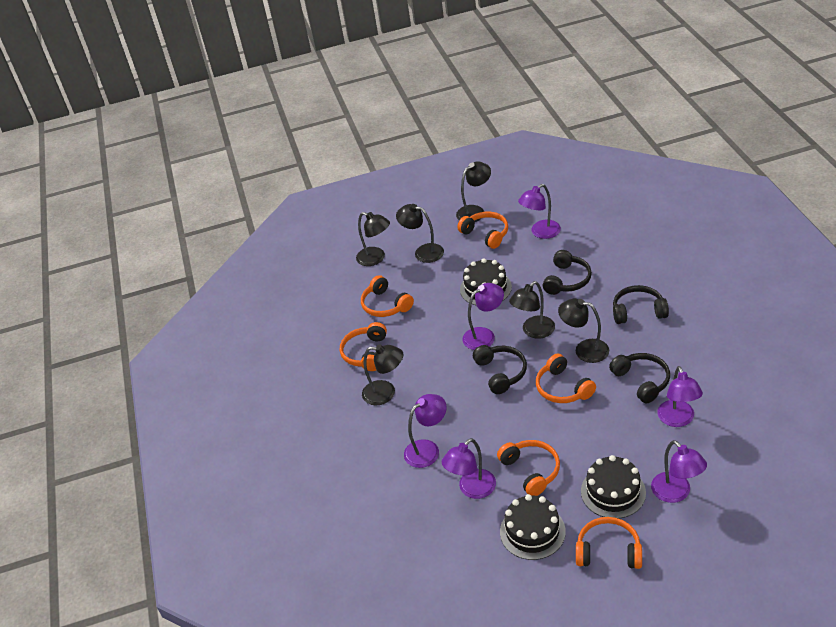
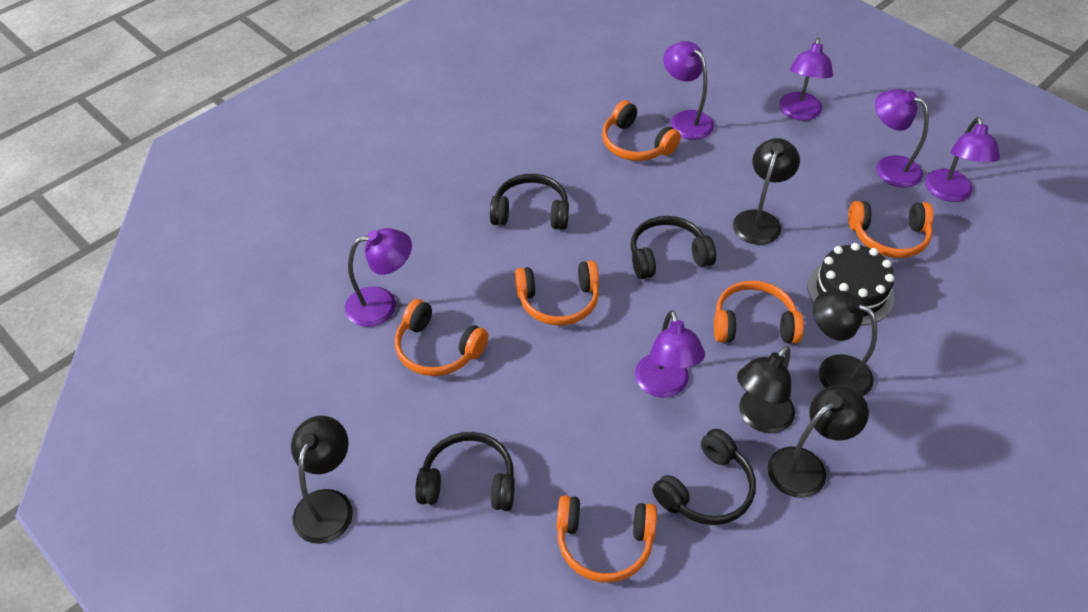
black cake: 3 -> 1
black lamp: 6 -> 5

